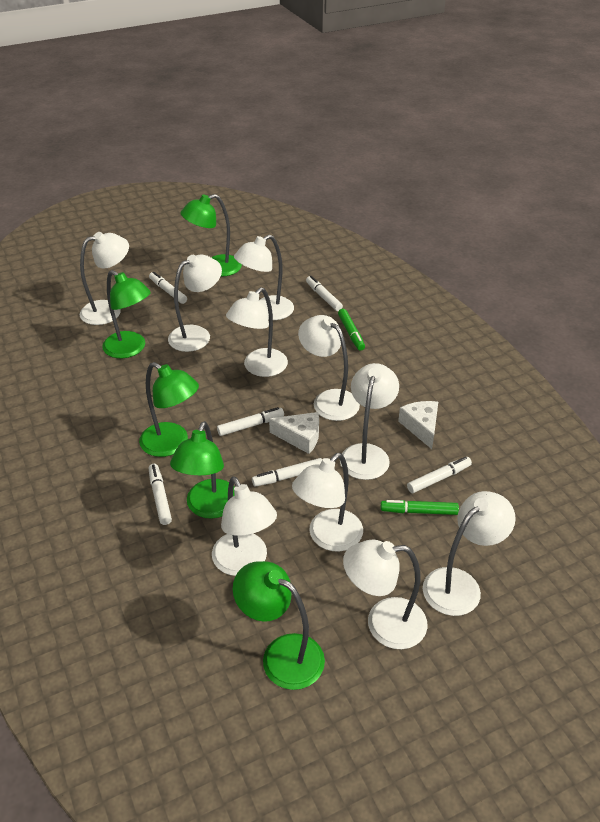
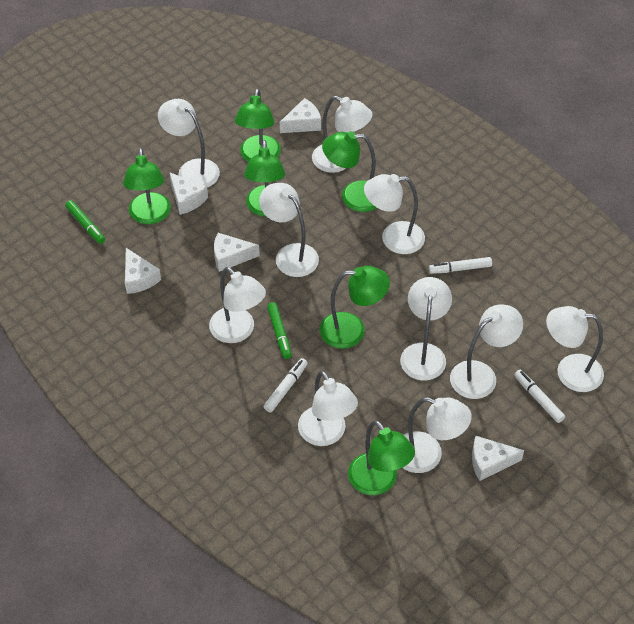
green lamp: 5 -> 6
white cheese: 2 -> 5
white marker: 6 -> 3

